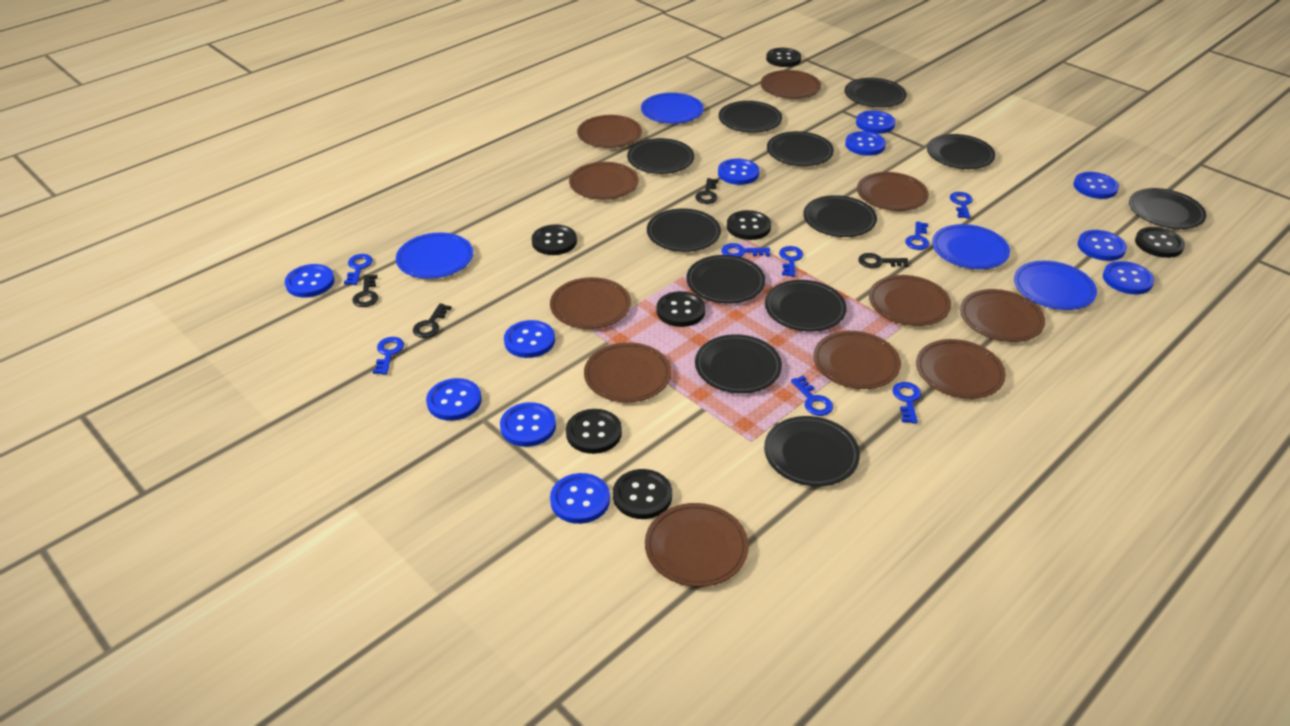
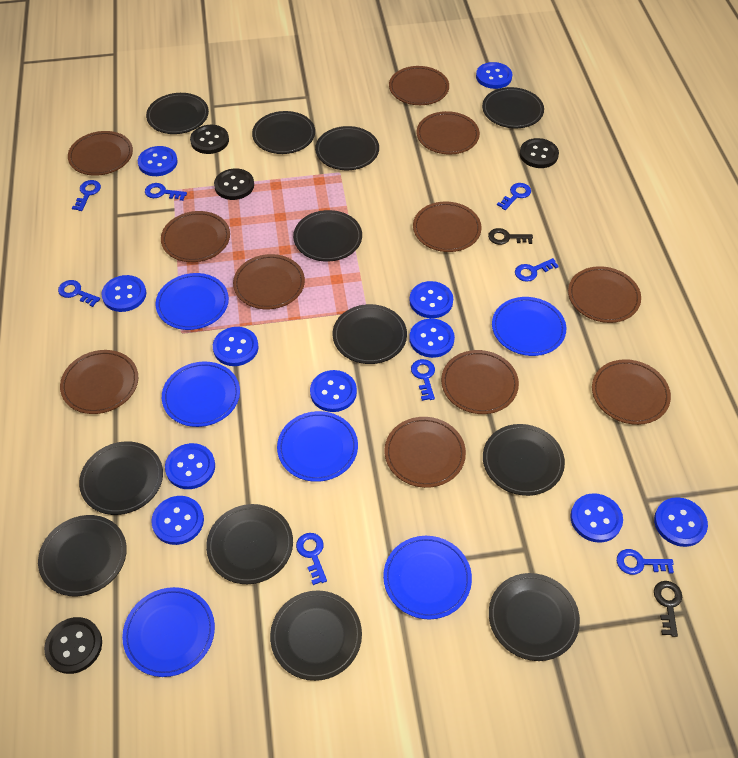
black button: 7 -> 4
black key: 4 -> 2
blue plate: 4 -> 6

